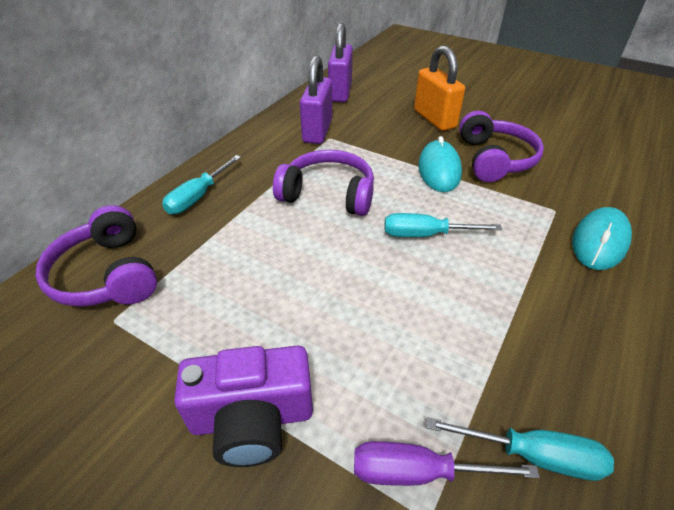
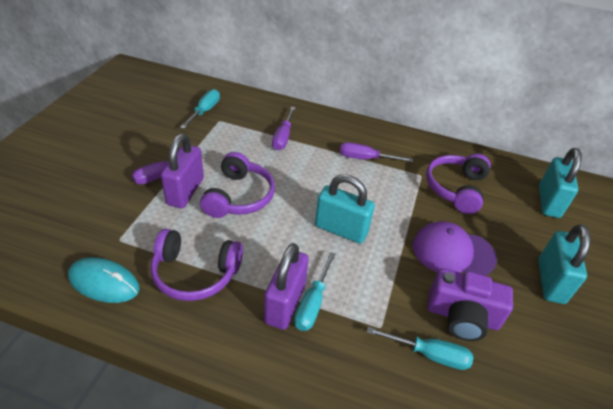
orange padlock: 1 -> 0
purple cap: 0 -> 1
purple screwdriver: 1 -> 3
turquoise mouse: 2 -> 1
turquoise padlock: 0 -> 3

